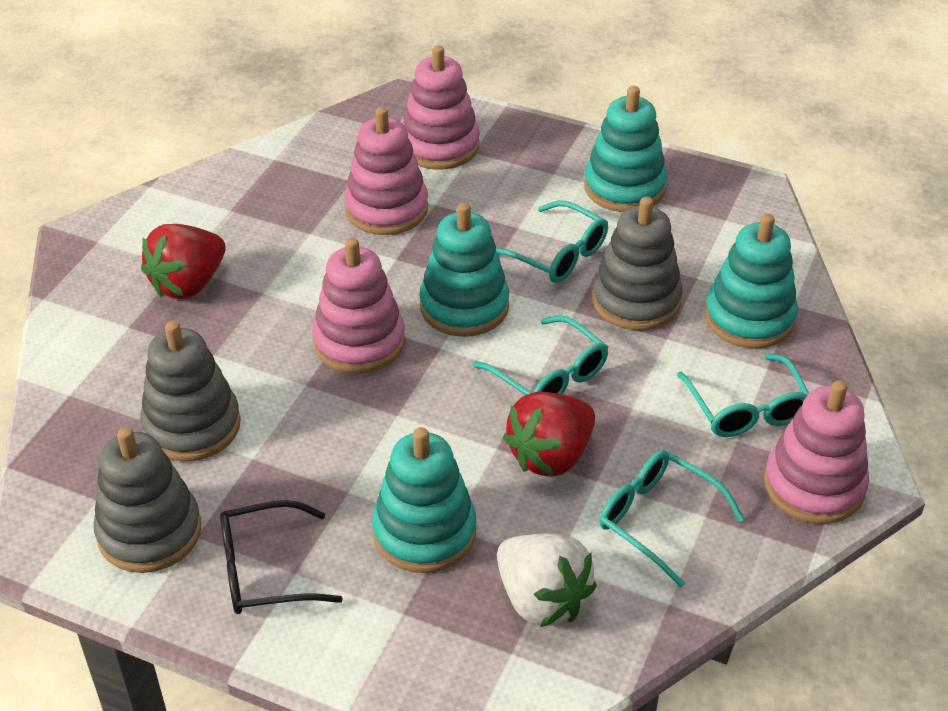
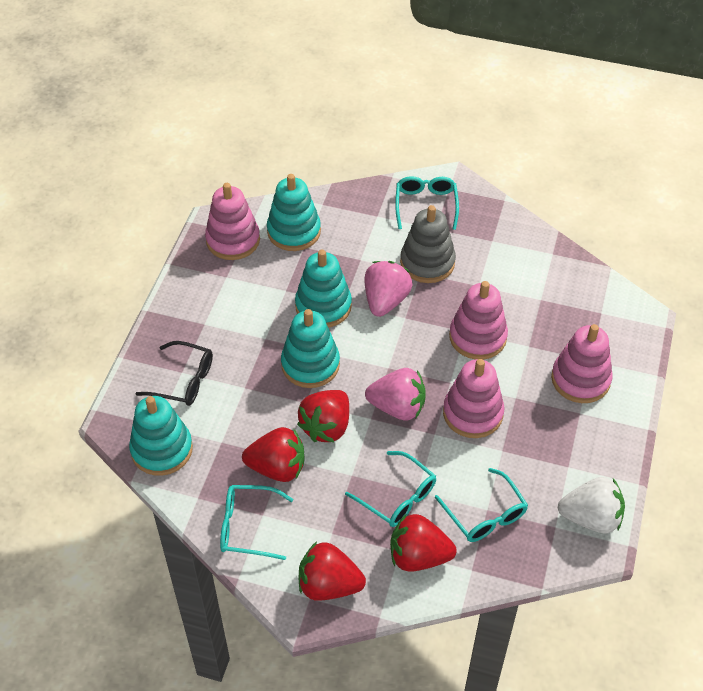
grey stacking toy: 3 -> 1
pink strawberry: 0 -> 2
red strawberry: 2 -> 4

